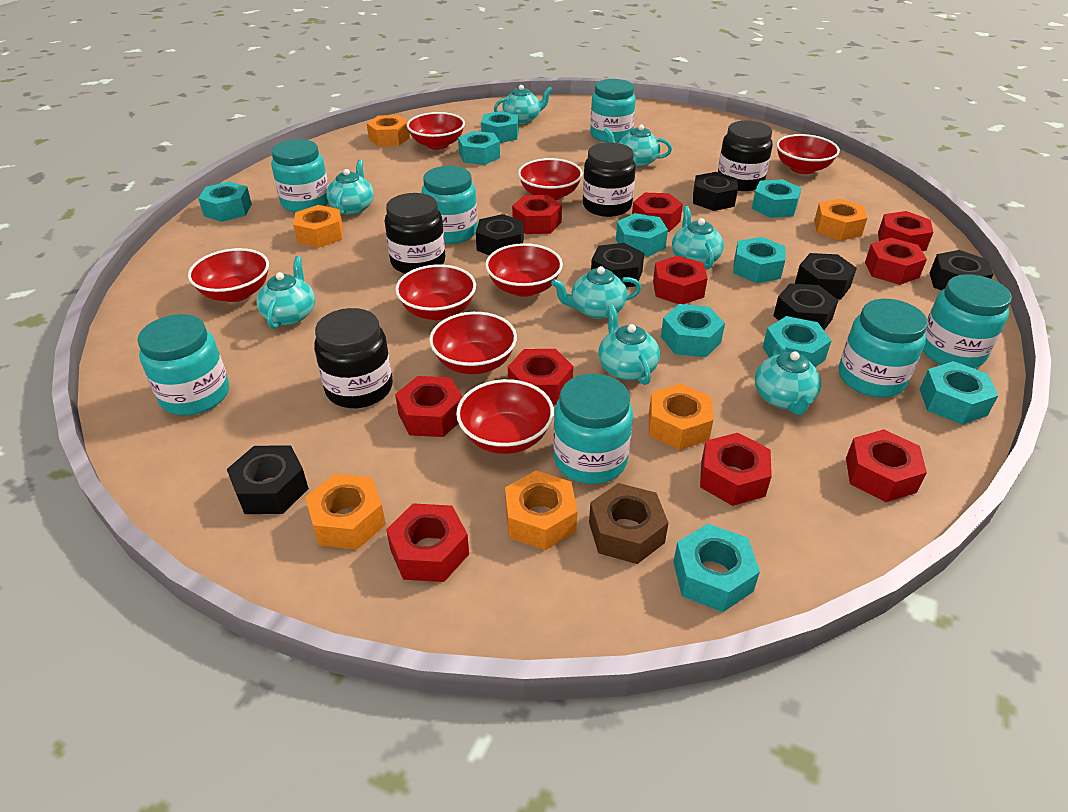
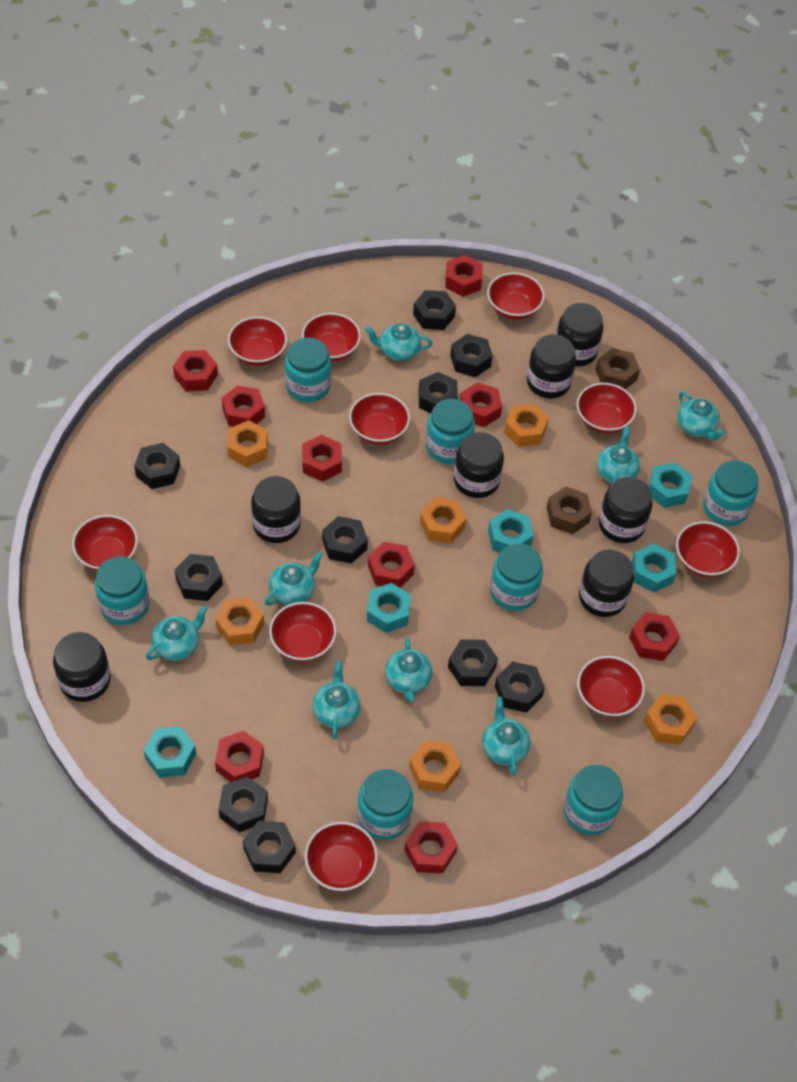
black jar: 4 -> 7
black nut: 7 -> 10
brown nut: 1 -> 2
red bowl: 8 -> 10
red nut: 10 -> 9
turquoise nut: 10 -> 5

